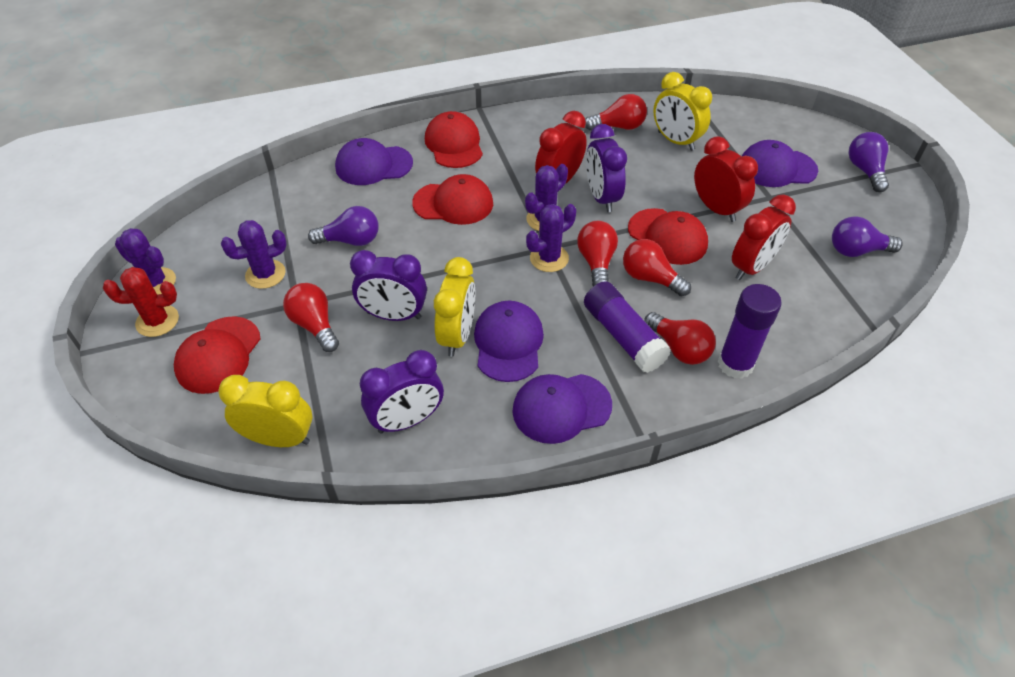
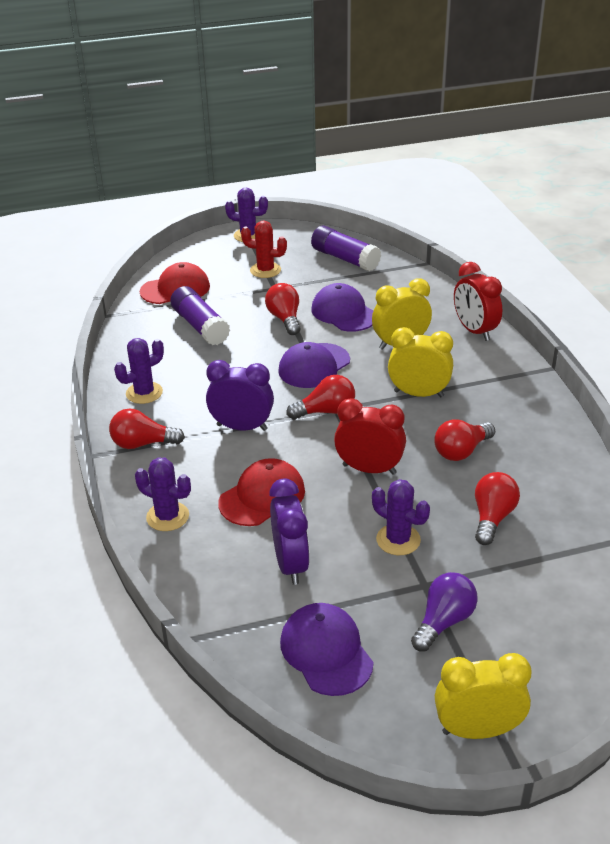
purple cap: 4 -> 3
purple clock: 3 -> 2
purple light bulb: 3 -> 1
red cap: 4 -> 2
red clock: 3 -> 2

